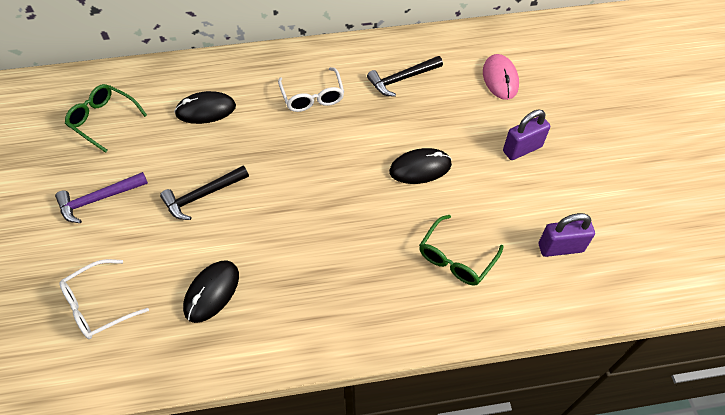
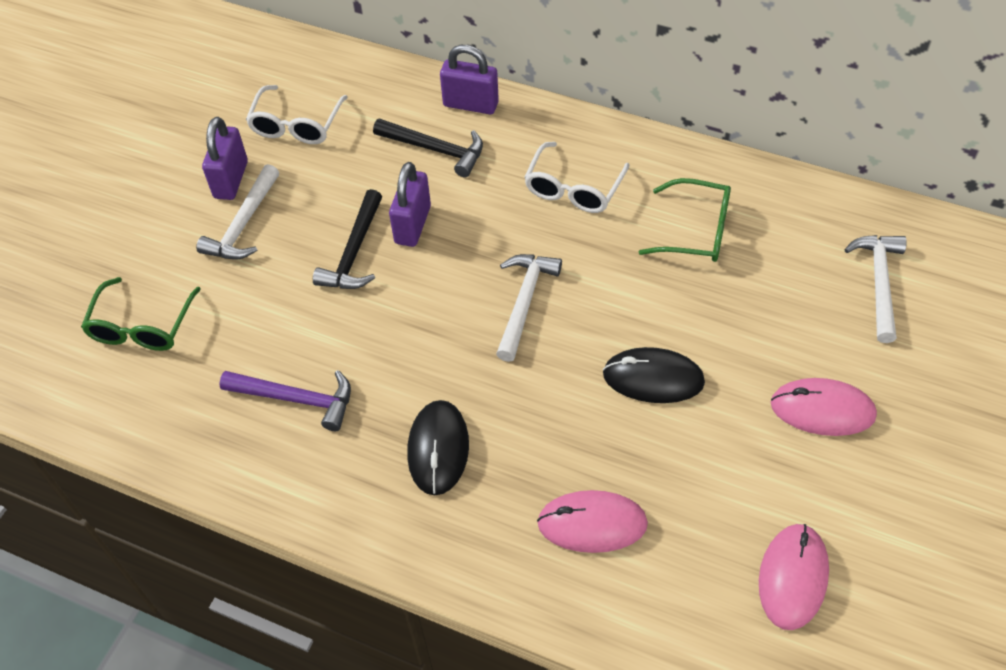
black mouse: 3 -> 2
pink mouse: 1 -> 3
purple padlock: 2 -> 3
white hammer: 0 -> 3

